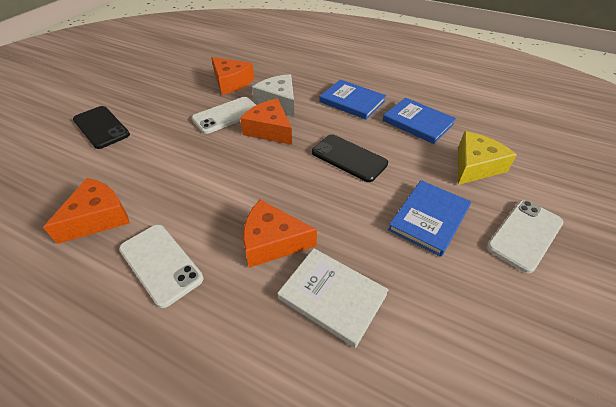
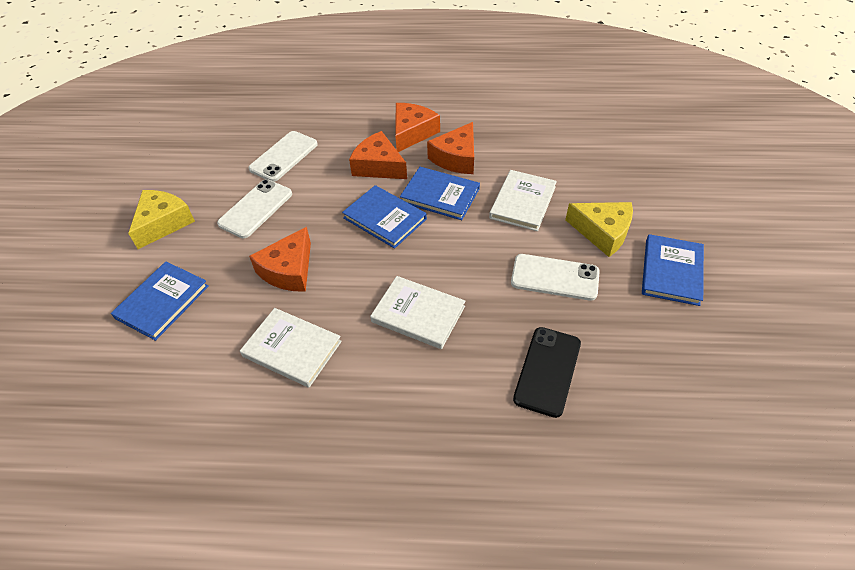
black phone: 2 -> 1
blue book: 3 -> 4
white book: 1 -> 3
white cheese: 1 -> 0
yellow cheese: 1 -> 2

